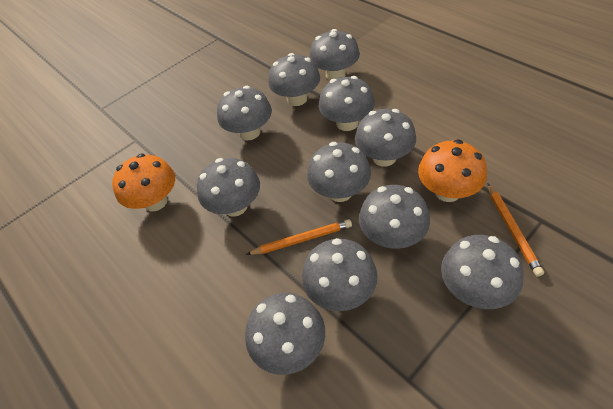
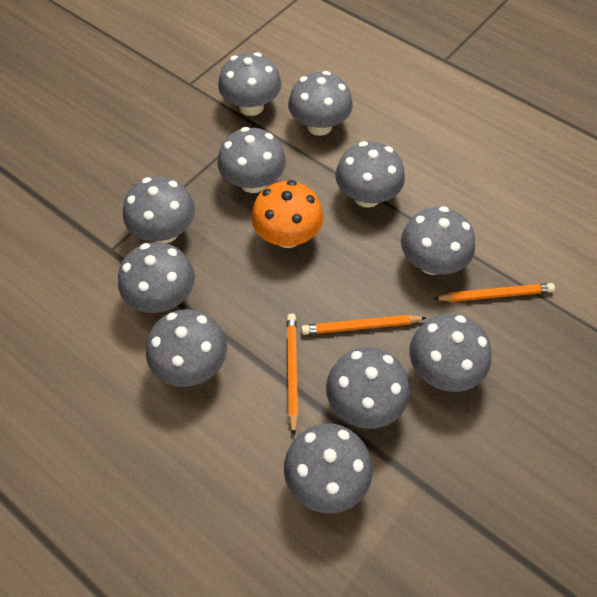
orange mushroom: 2 -> 1
orange pencil: 2 -> 3

